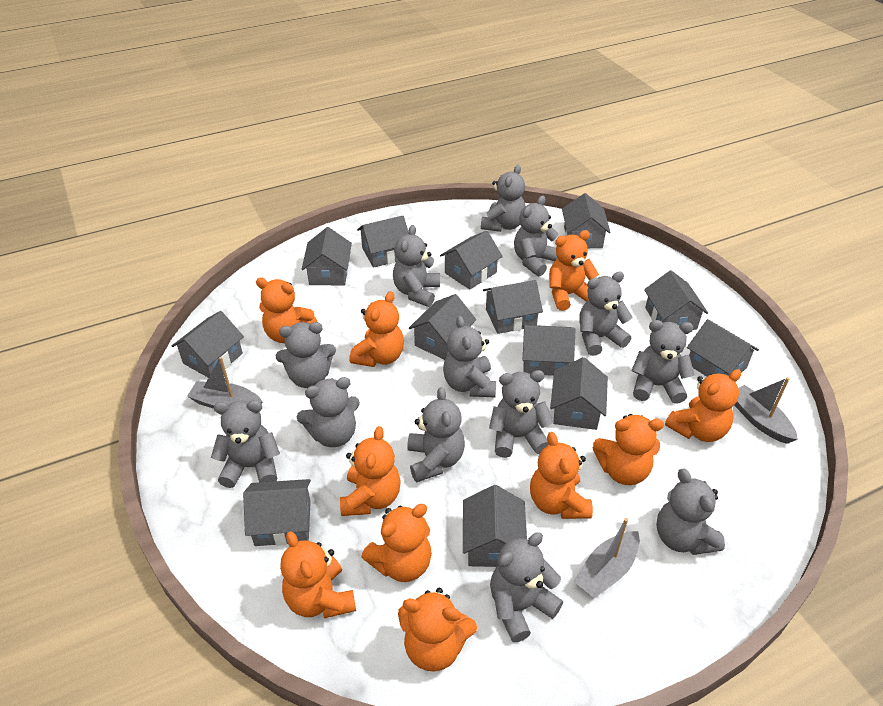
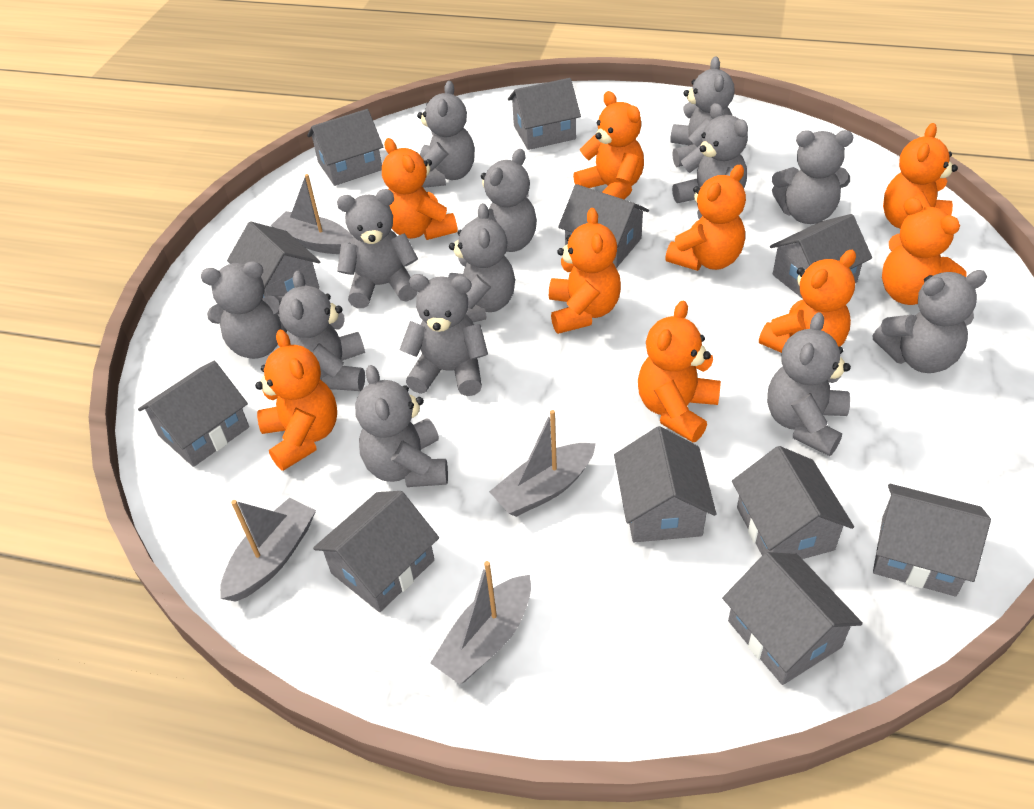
grey boat: 3 -> 4
grey house: 13 -> 11
orange teddy bear: 10 -> 9

